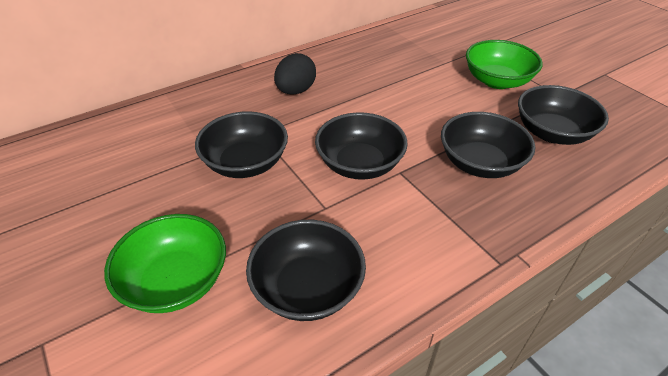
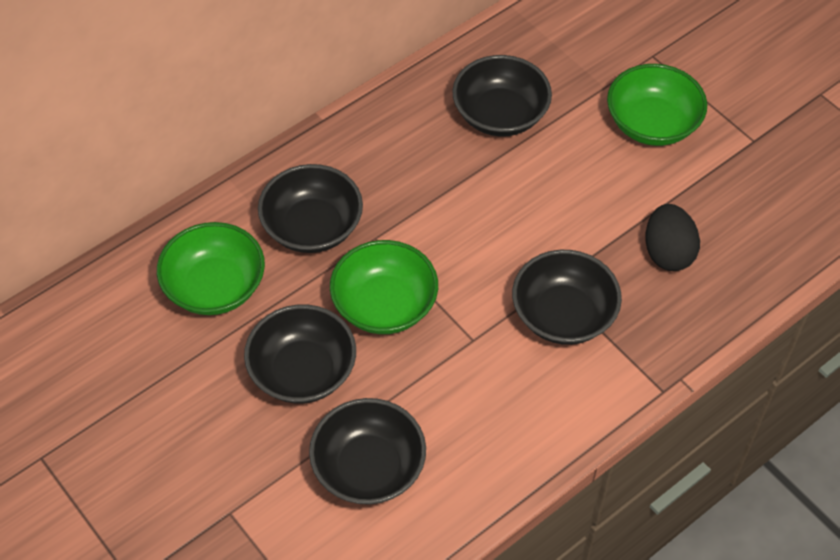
green bowl: 2 -> 3

